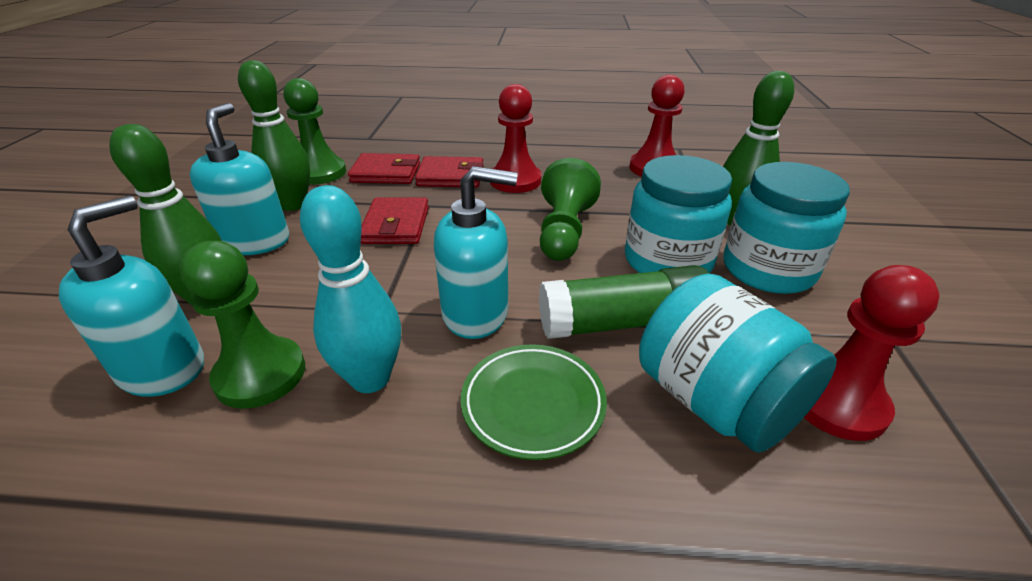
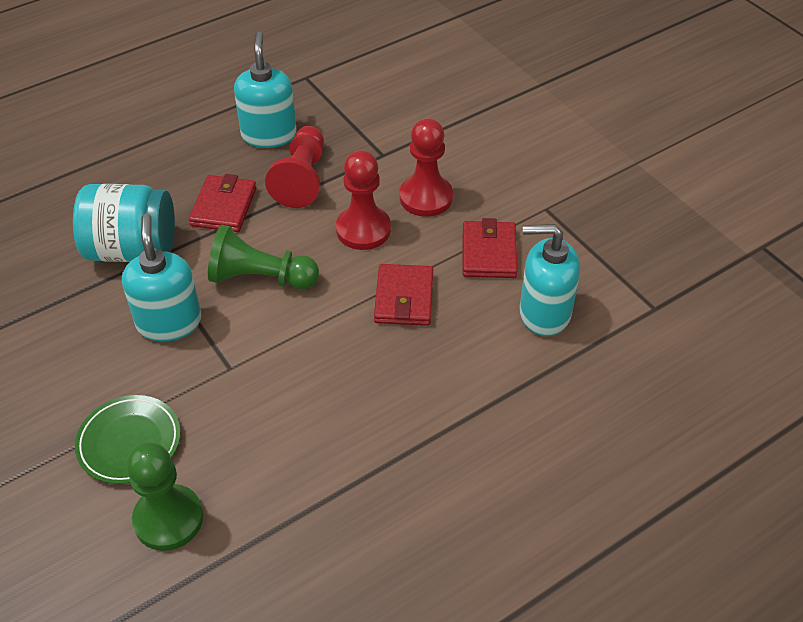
green bowling pin: 3 -> 0
green glue stick: 1 -> 0
green pawn: 3 -> 2
turquoise bowling pin: 1 -> 0
turquoise jar: 3 -> 1

